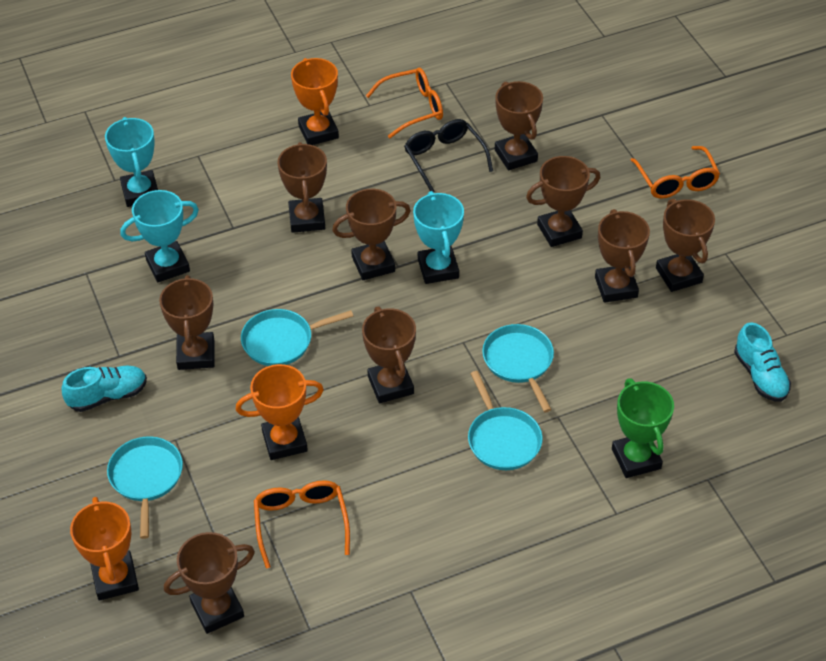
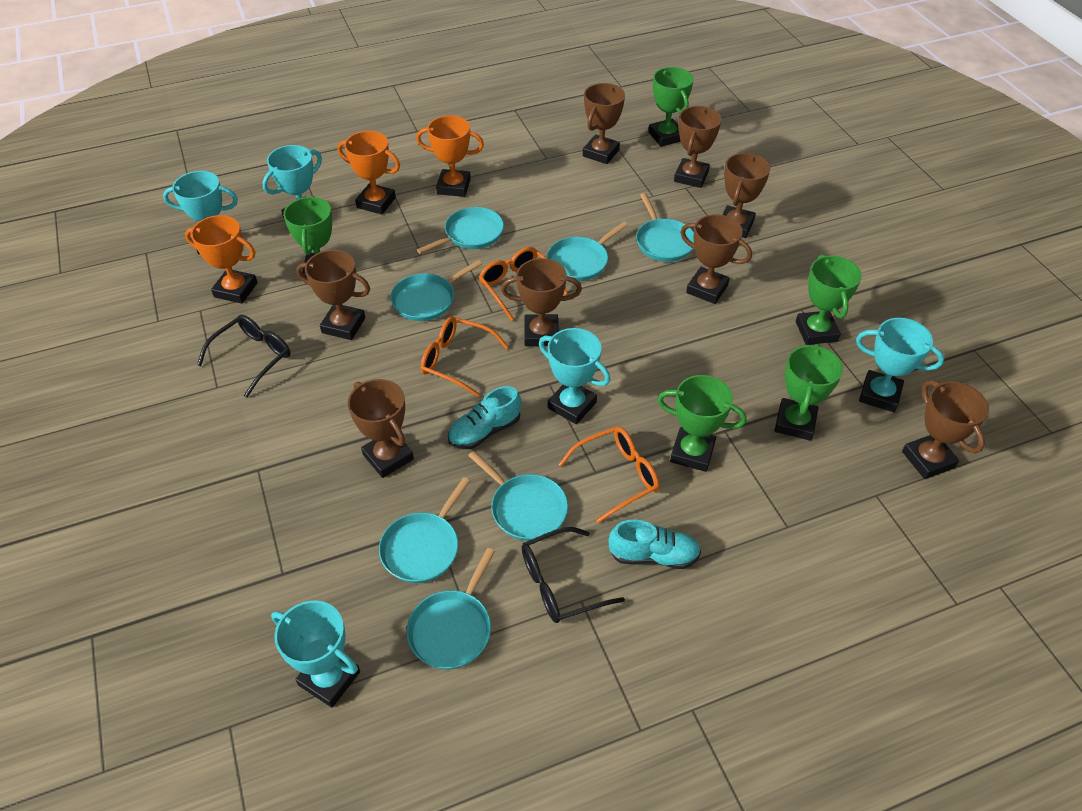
black glasses: 1 -> 2
brown trophy: 9 -> 8
green trophy: 1 -> 5
turquoise pan: 4 -> 7
turquoise trophy: 3 -> 5

